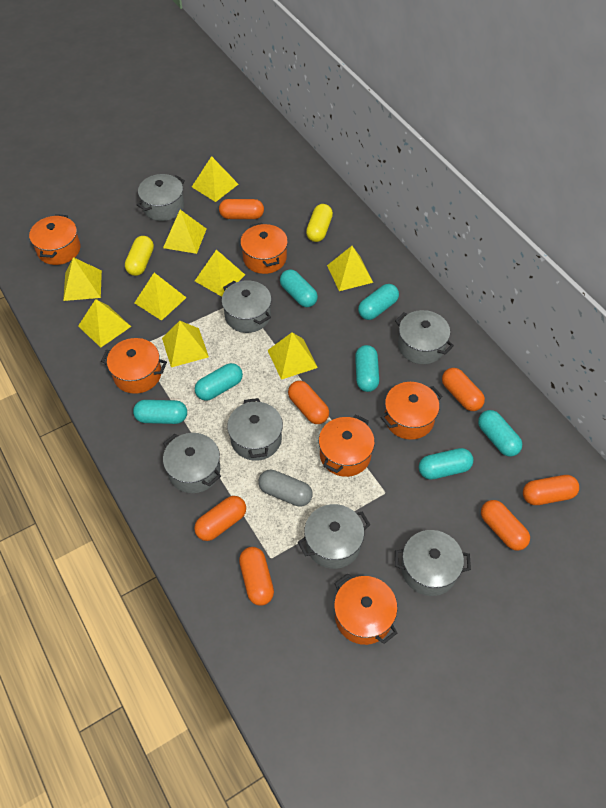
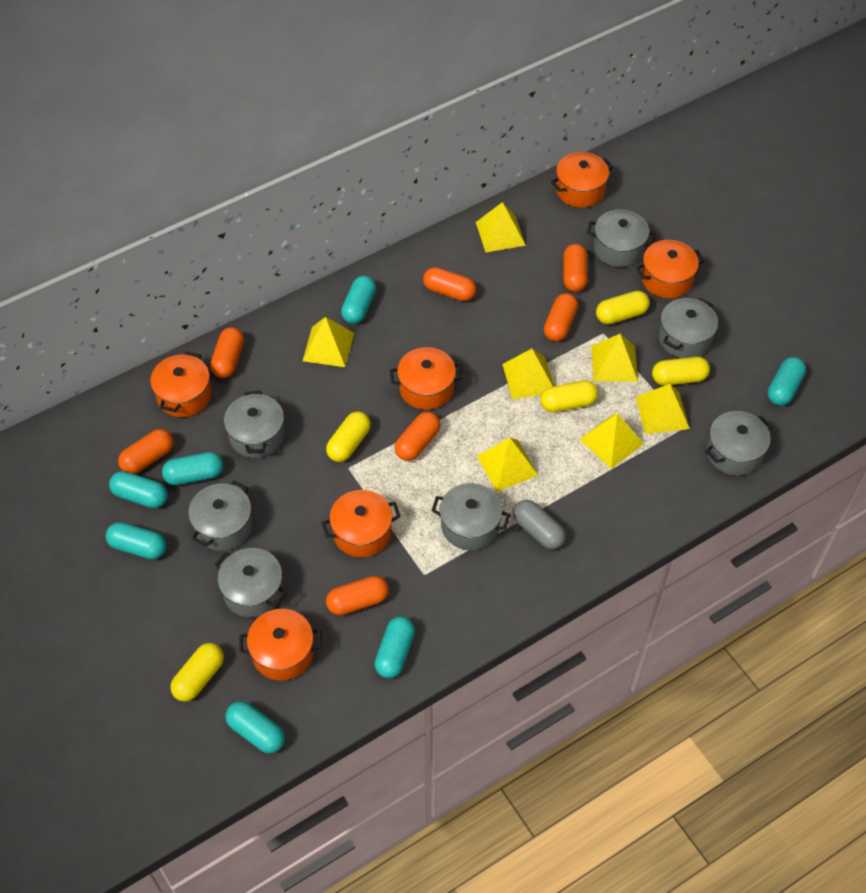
yellow capsule: 2 -> 5
yellow pyramid: 9 -> 7

